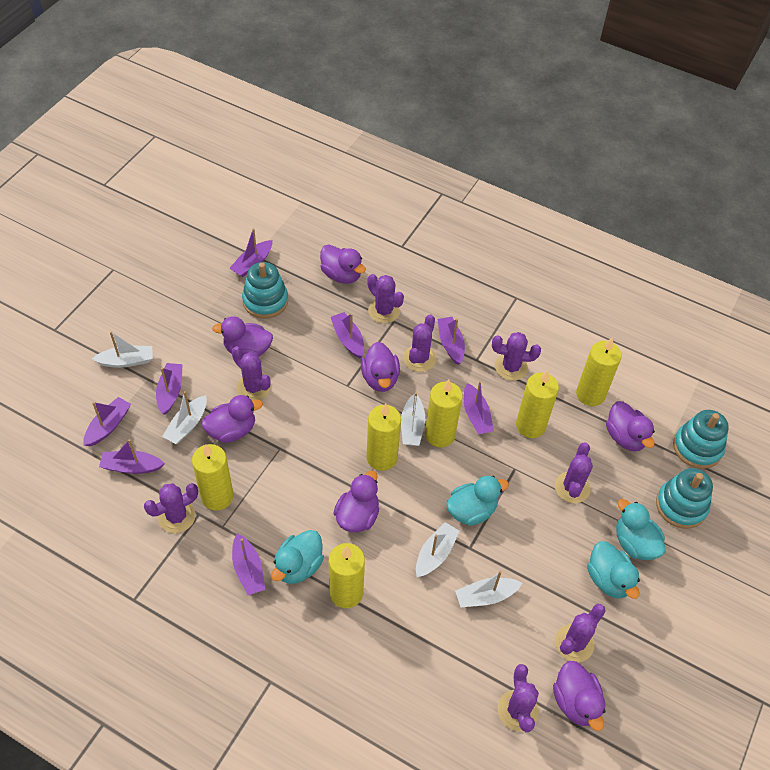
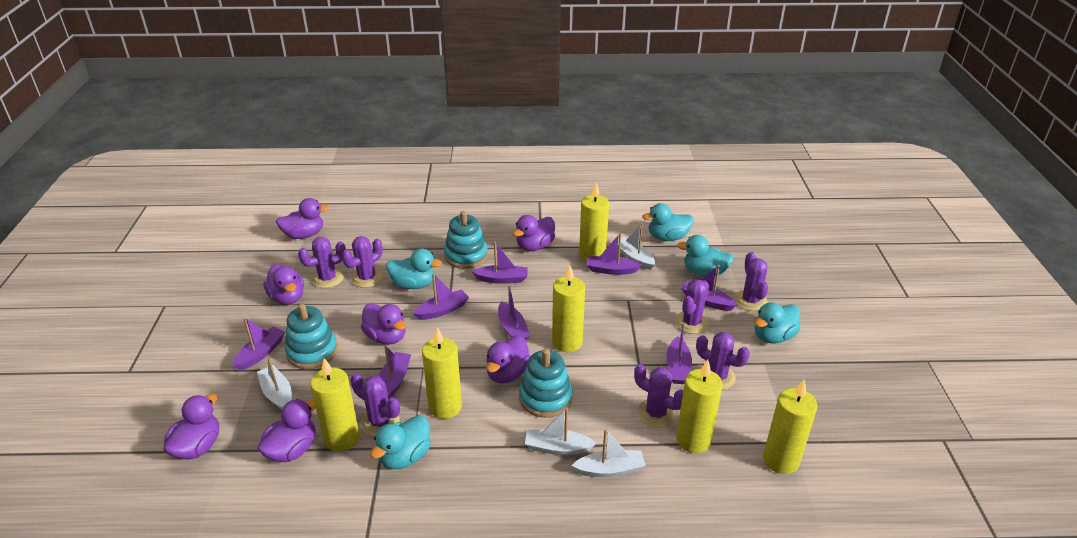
purple cactus: 8 -> 7
turquoise duck: 4 -> 5
white boat: 5 -> 4

